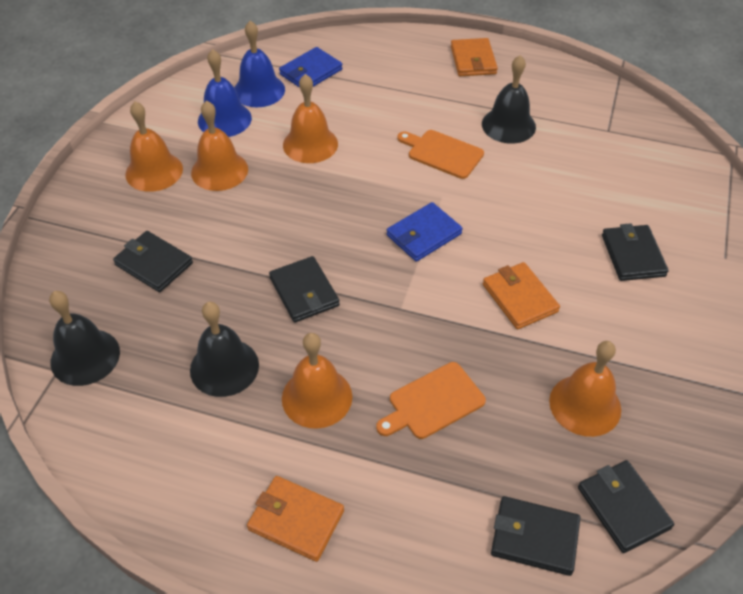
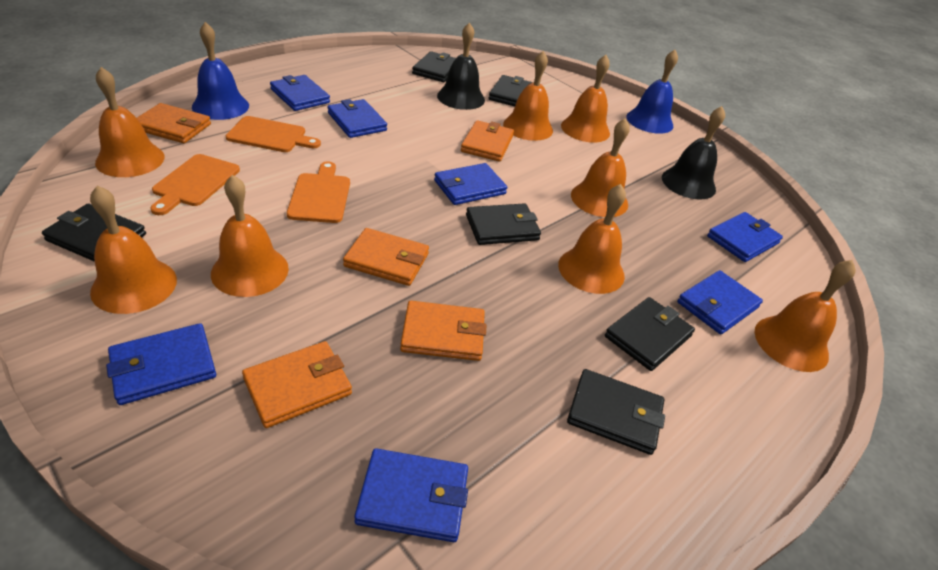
black bell: 3 -> 2
black wallet: 5 -> 6
blue wallet: 2 -> 7
orange bell: 5 -> 8
orange cutting board: 2 -> 3
orange wallet: 3 -> 5

